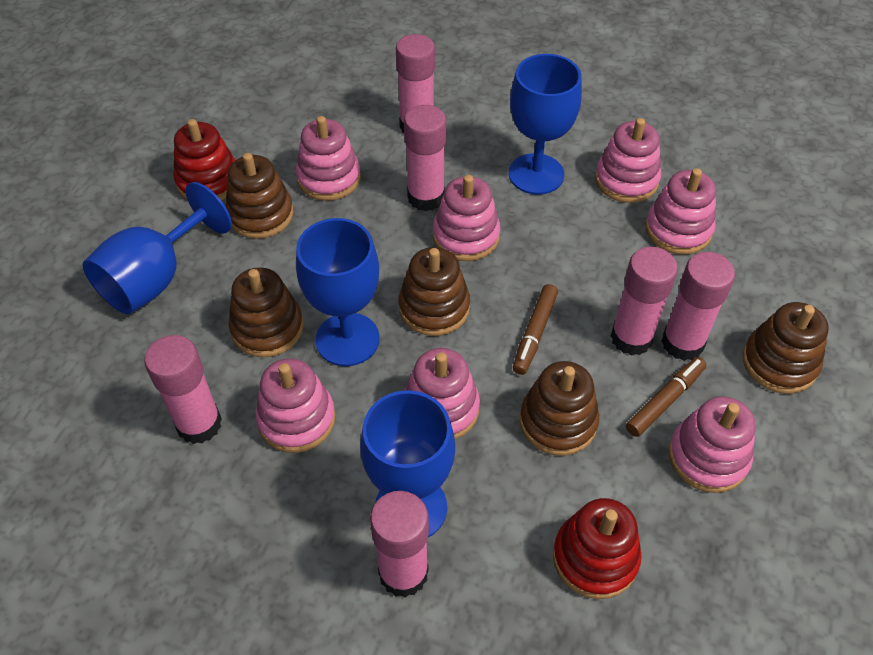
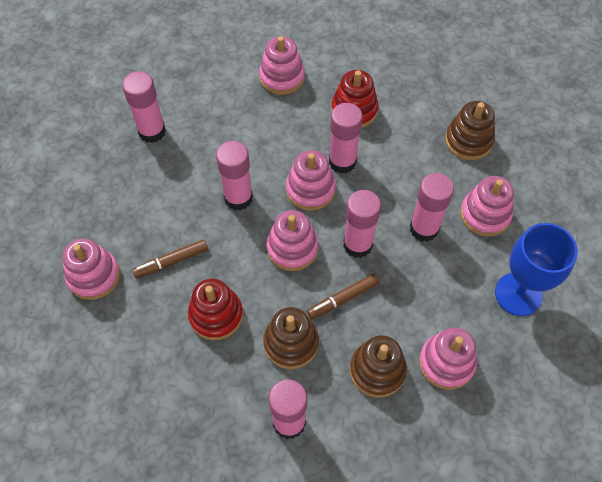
blue goblet: 4 -> 1
brown stacking toy: 5 -> 3
pink stacking toy: 7 -> 6

